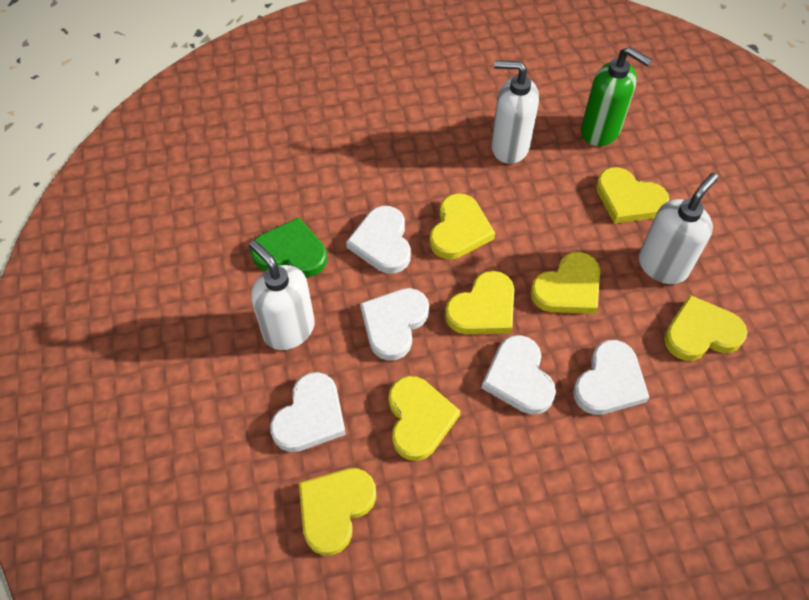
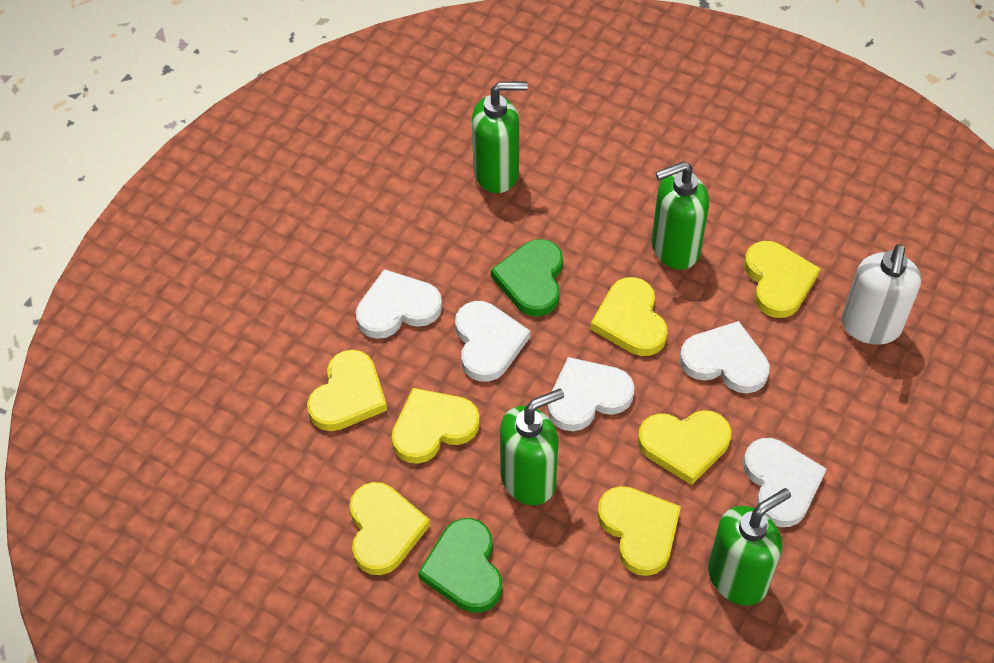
green heart: 1 -> 2
green soap dispenser: 1 -> 4
white soap dispenser: 3 -> 1

